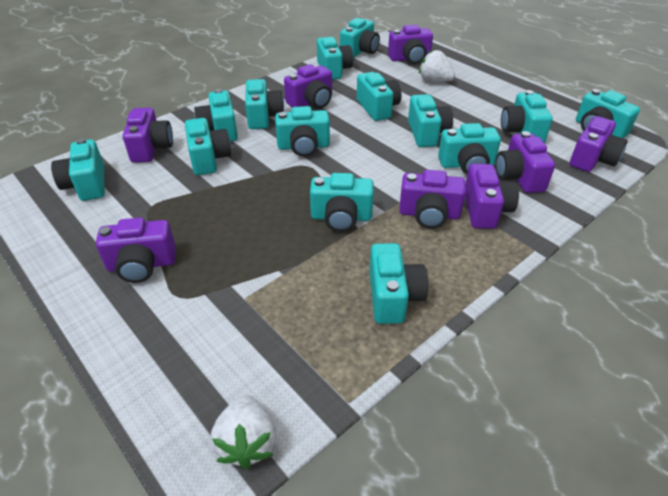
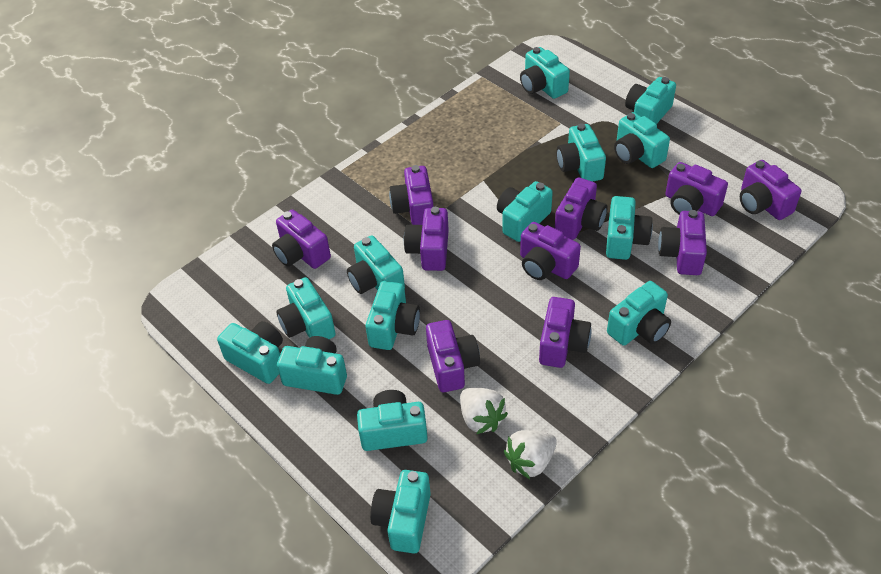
purple camera: 8 -> 10

